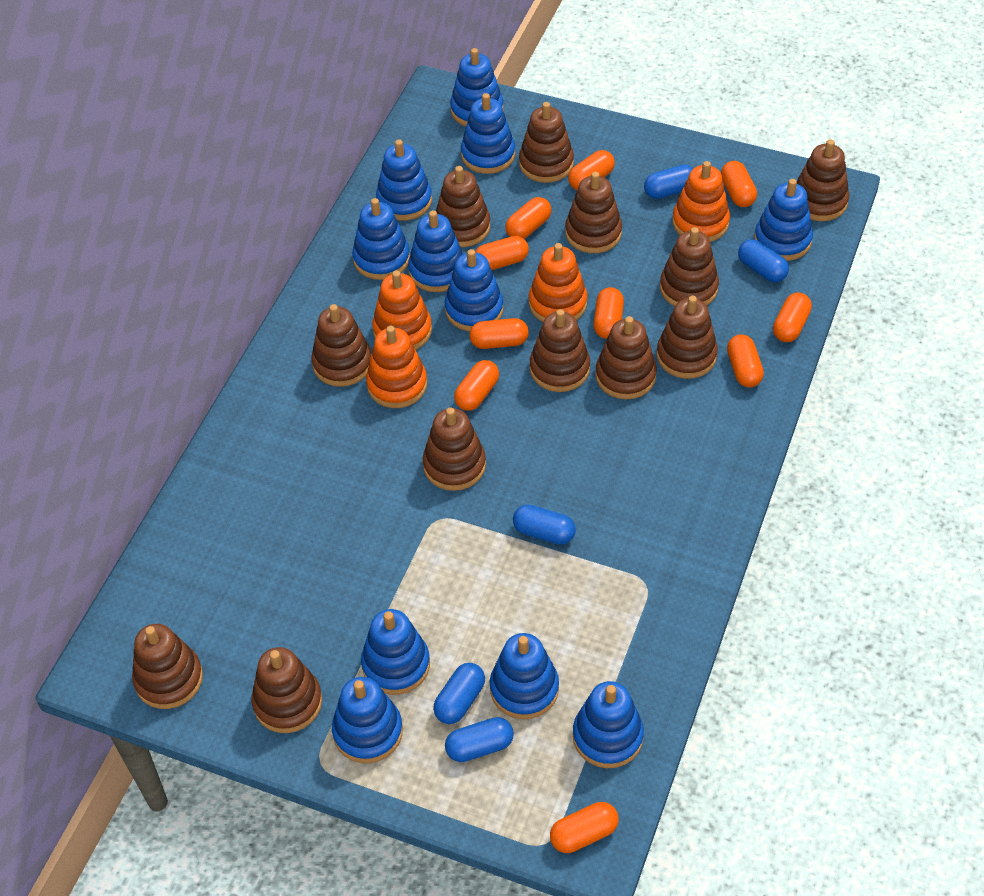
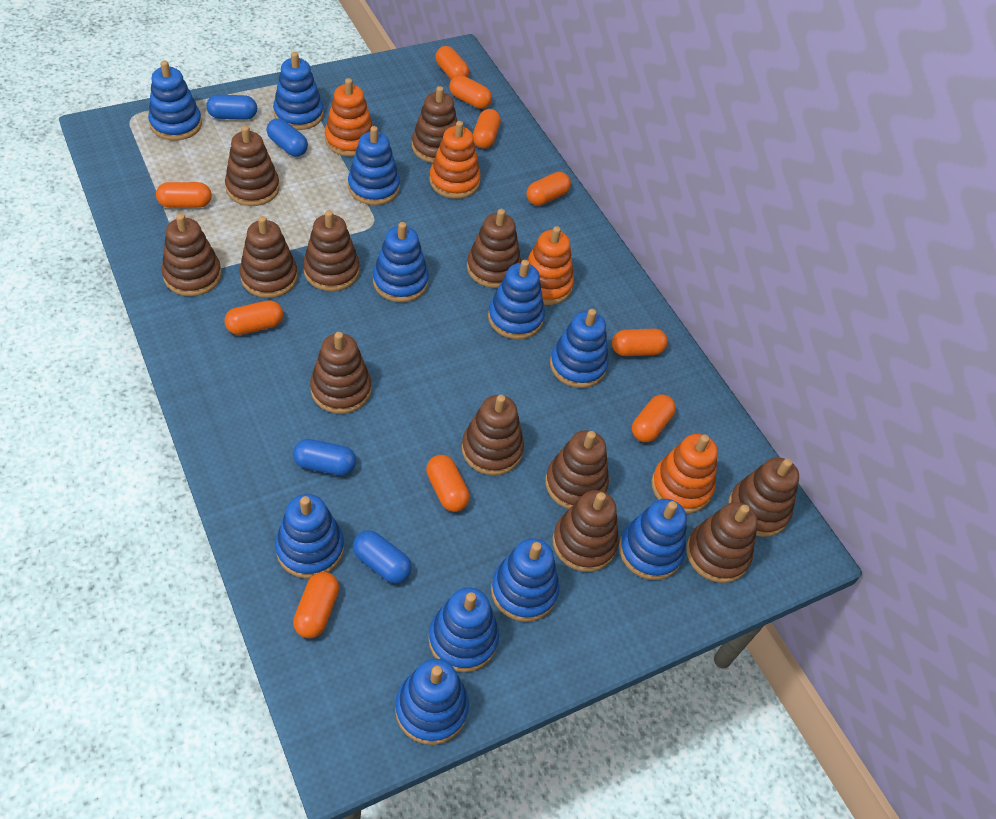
blue capsule: 5 -> 4

